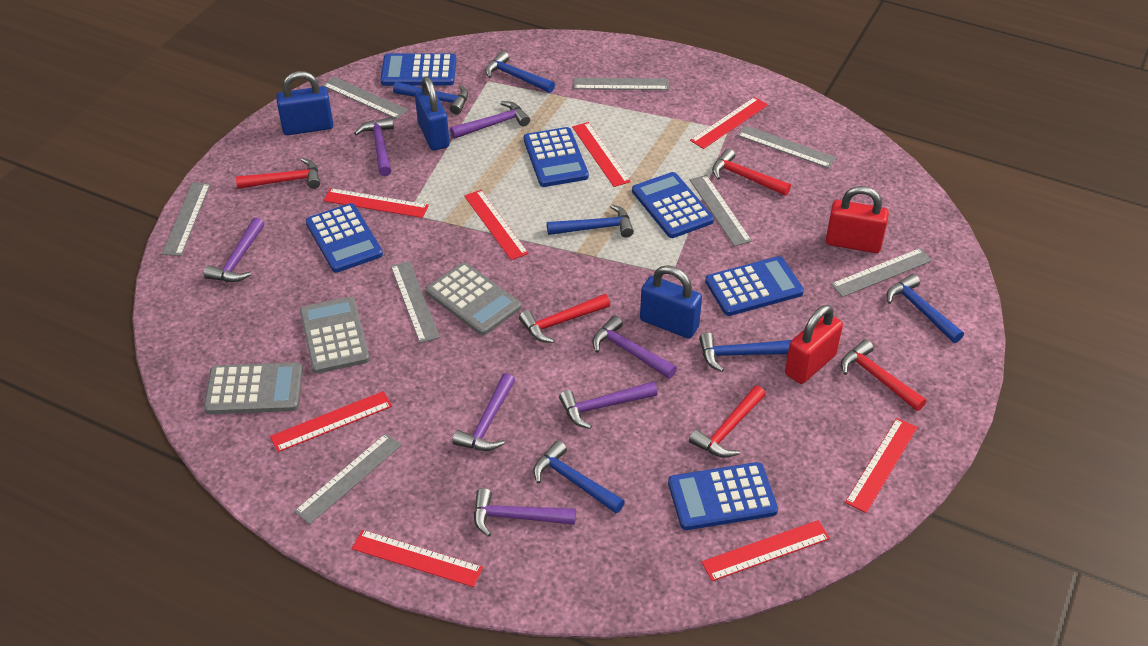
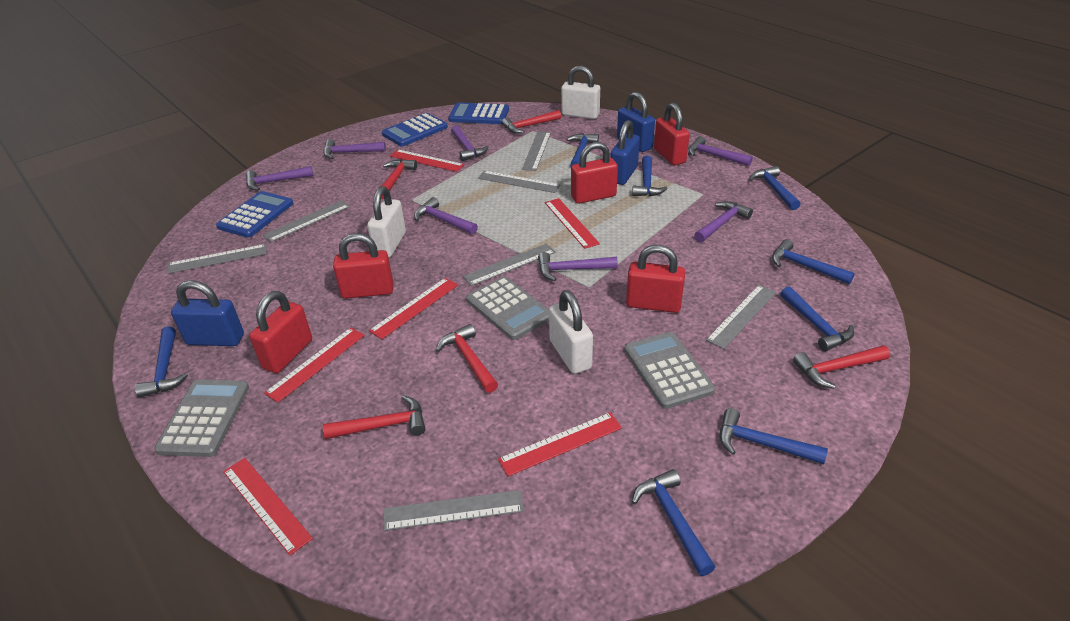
blue calculator: 6 -> 3
blue hammer: 6 -> 8
grey ruler: 8 -> 7
red padlock: 2 -> 5
red ruler: 8 -> 6
white padlock: 0 -> 3

